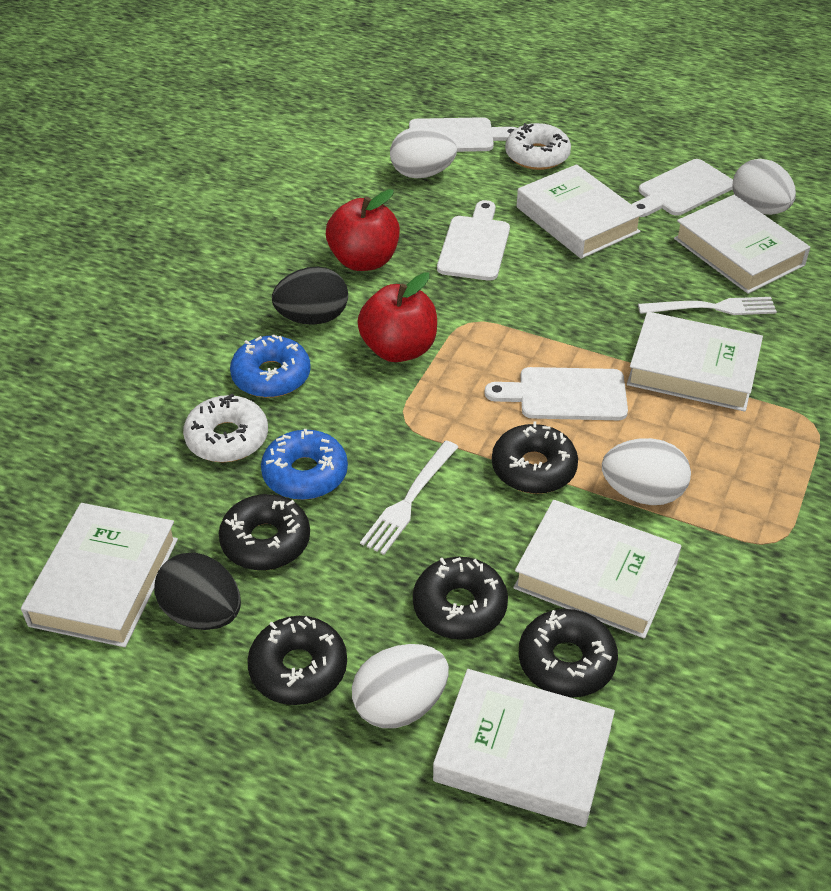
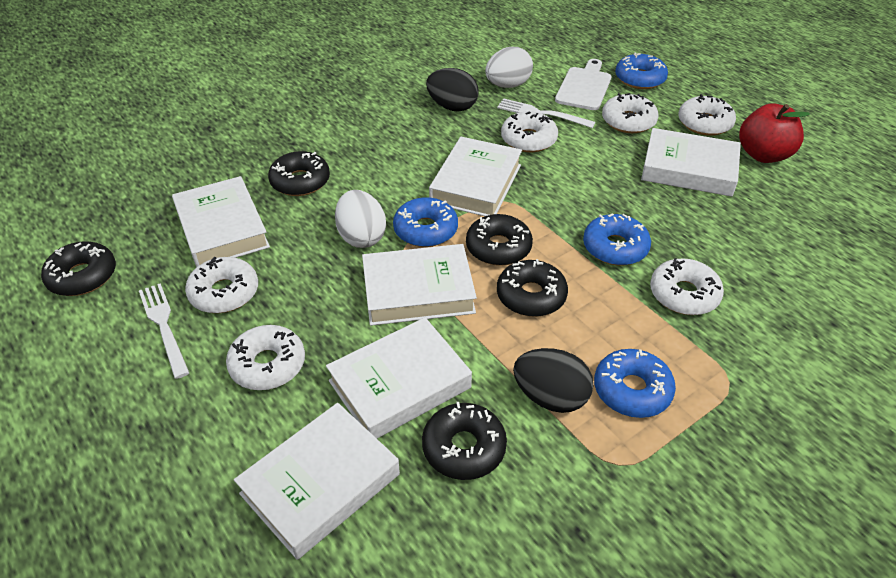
blue donut: 2 -> 4
red apple: 2 -> 1
white cutting board: 4 -> 1
white donut: 2 -> 6
white egg: 4 -> 2

